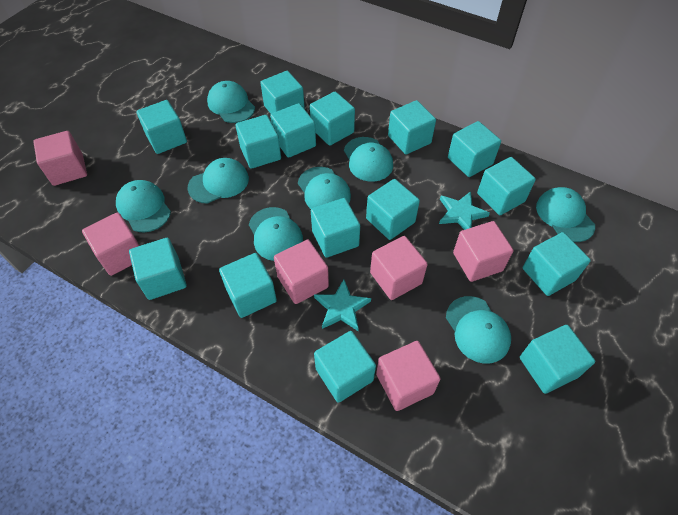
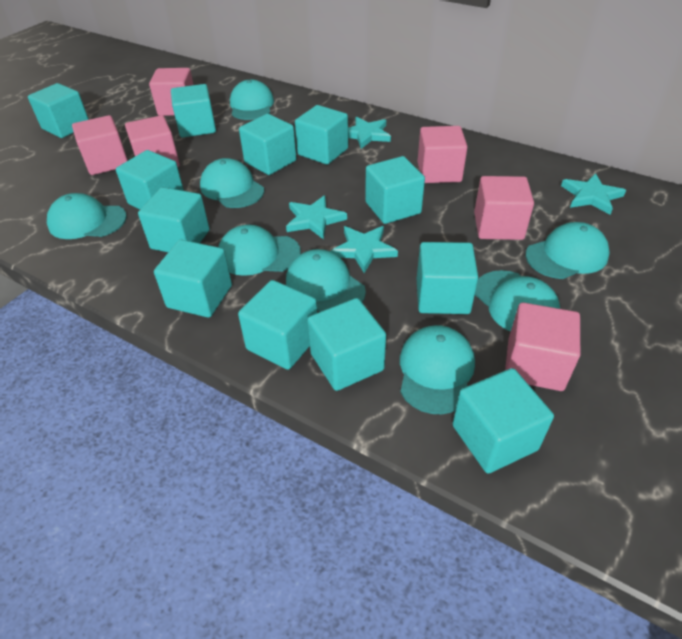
turquoise cube: 15 -> 12
turquoise star: 2 -> 4

